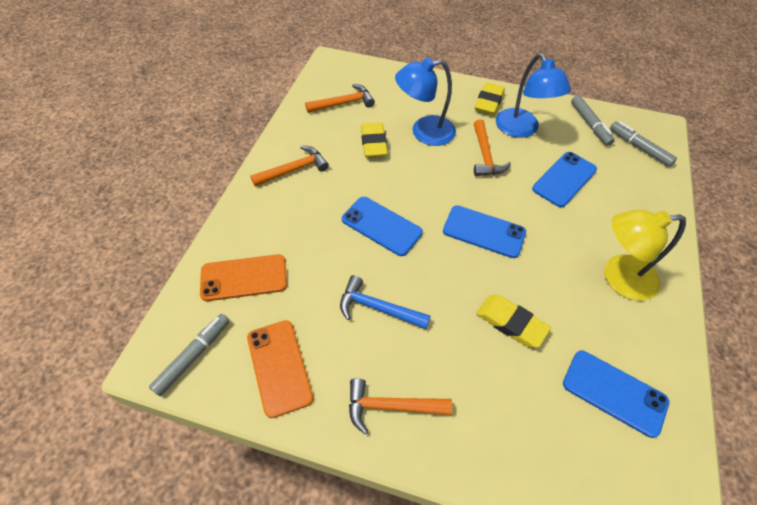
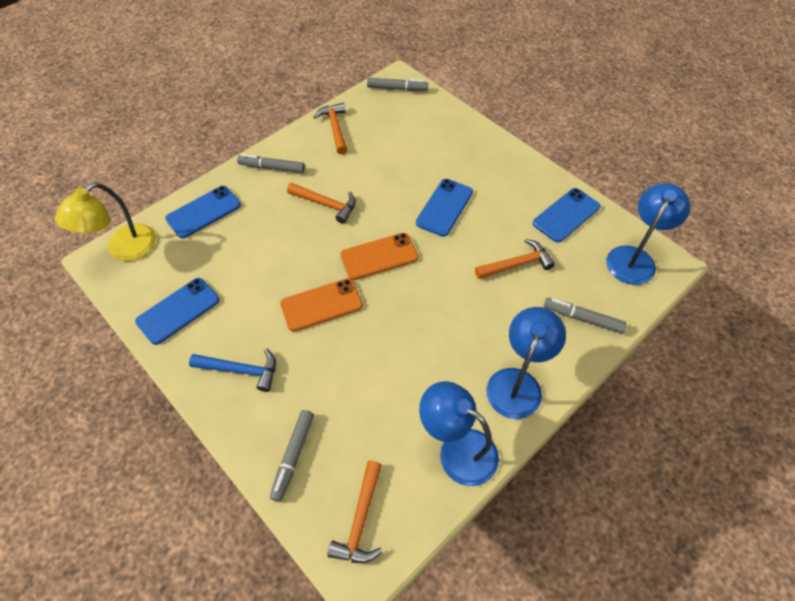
blue lamp: 2 -> 3
grey marker: 3 -> 4
yellow eraser: 3 -> 0

